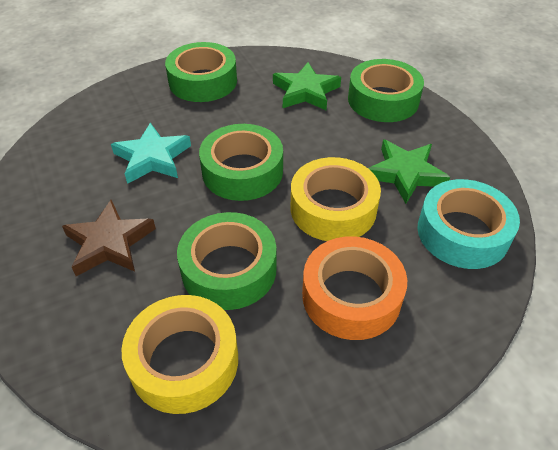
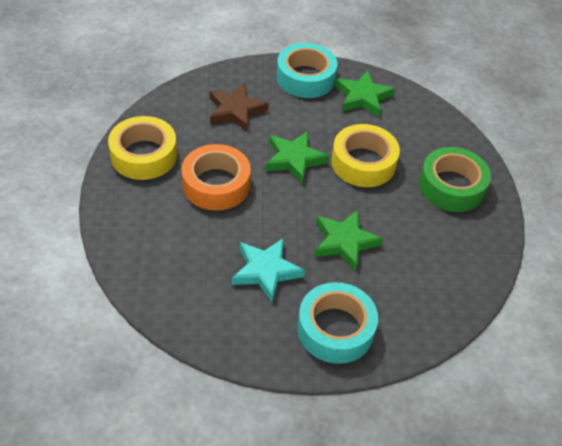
green star: 2 -> 3
green tape: 4 -> 1
turquoise tape: 1 -> 2

